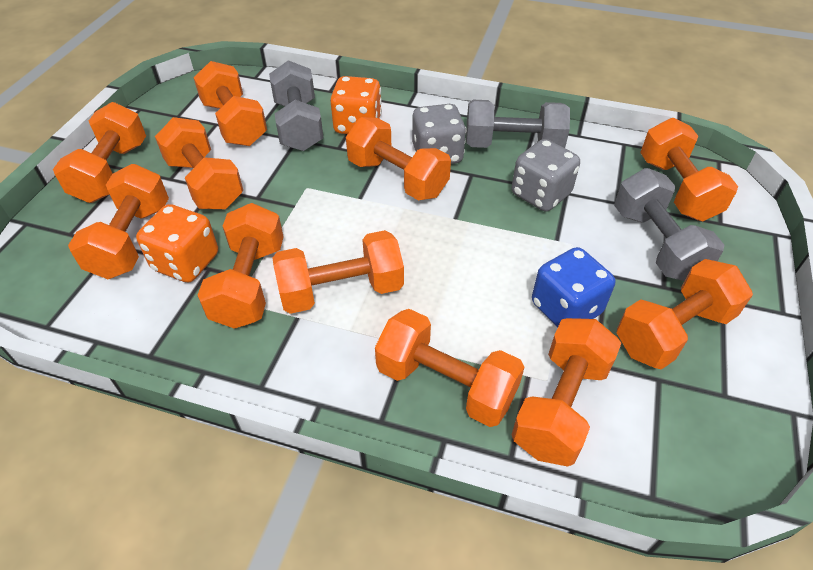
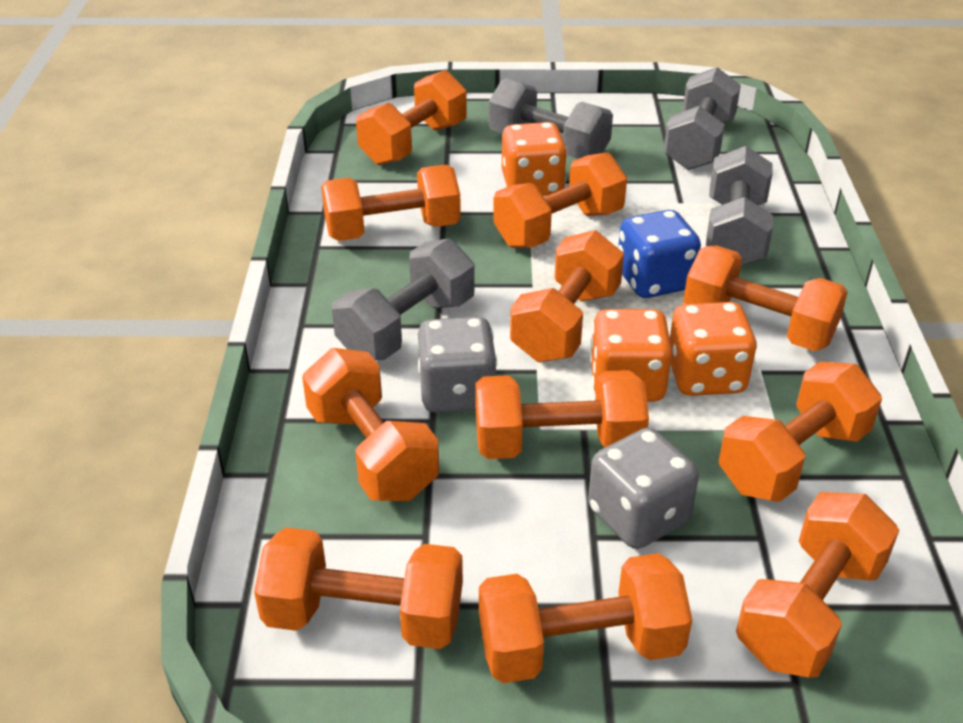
grey dumbbell: 3 -> 4
orange dice: 2 -> 3

